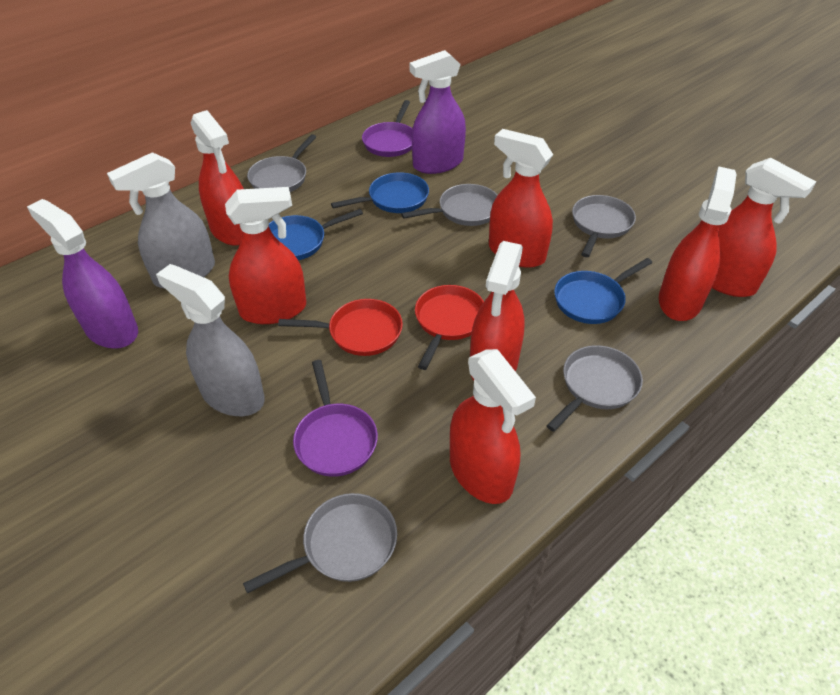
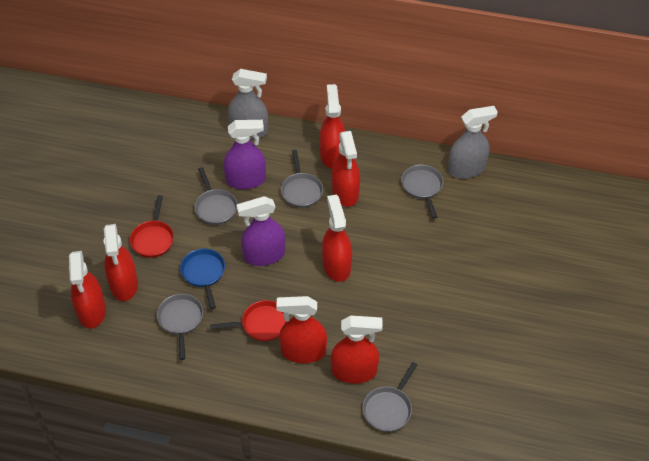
blue pan: 3 -> 1
purple pan: 2 -> 0

